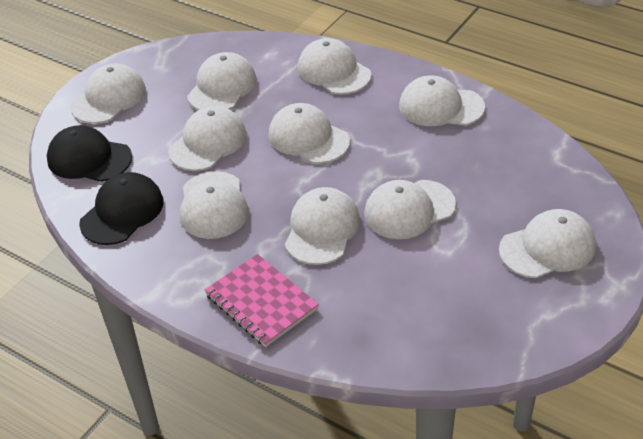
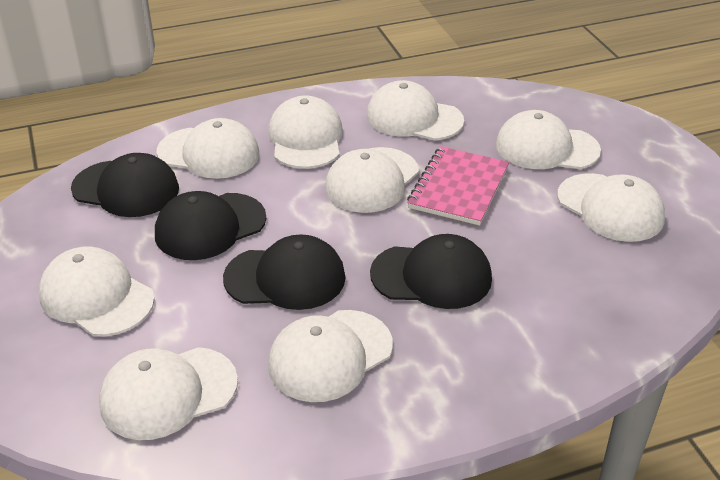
black cap: 2 -> 4
white cap: 10 -> 9

